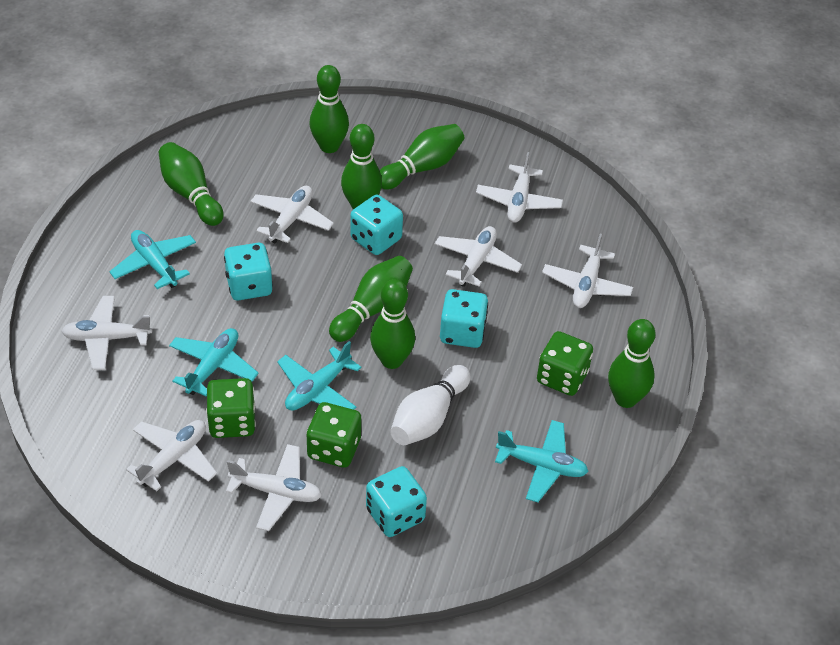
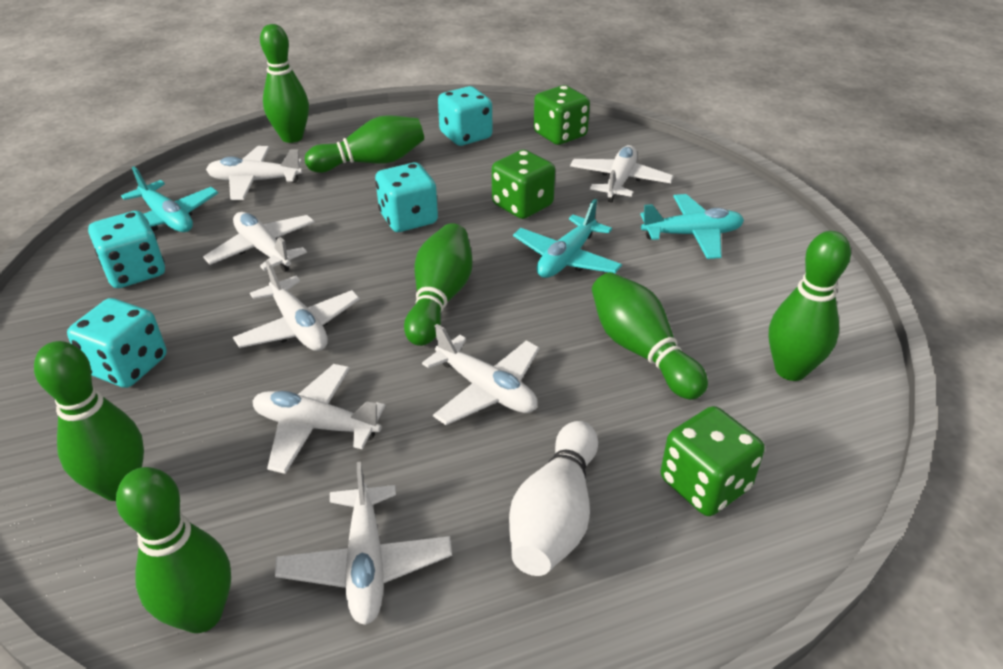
turquoise plane: 4 -> 3

